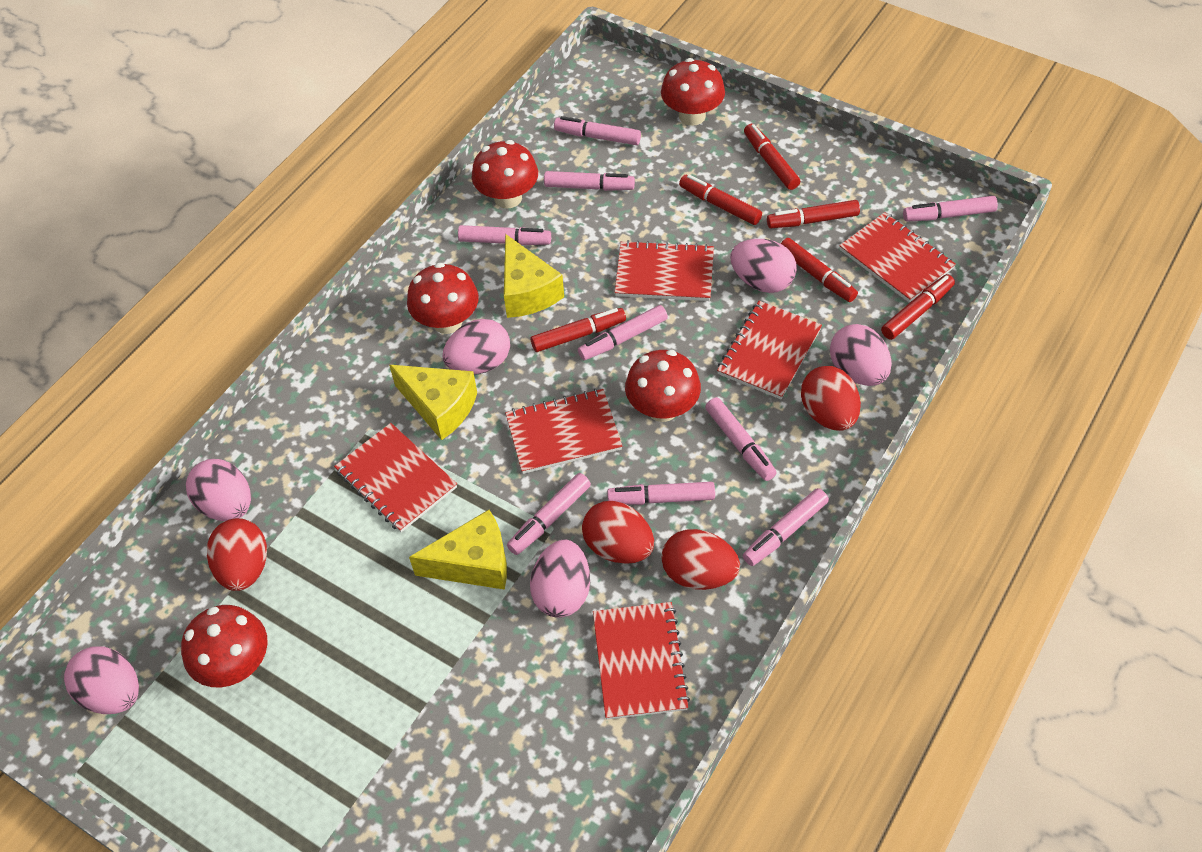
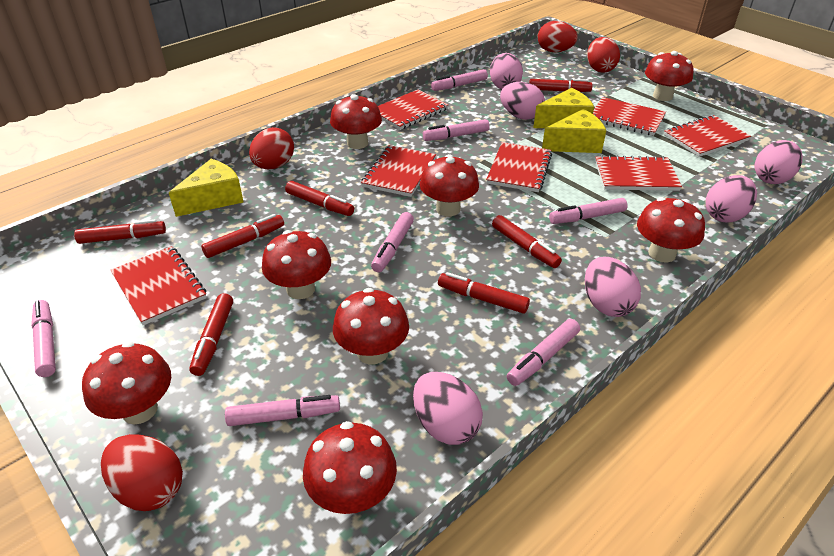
pink marker: 9 -> 7
red marker: 6 -> 7
red mushroom: 5 -> 8
red notebook: 6 -> 7

